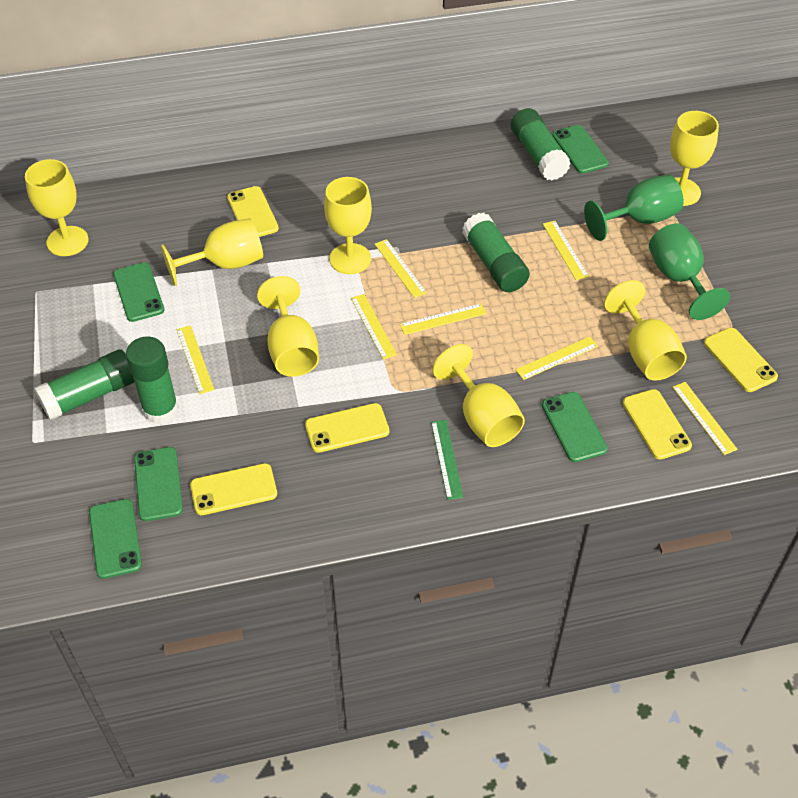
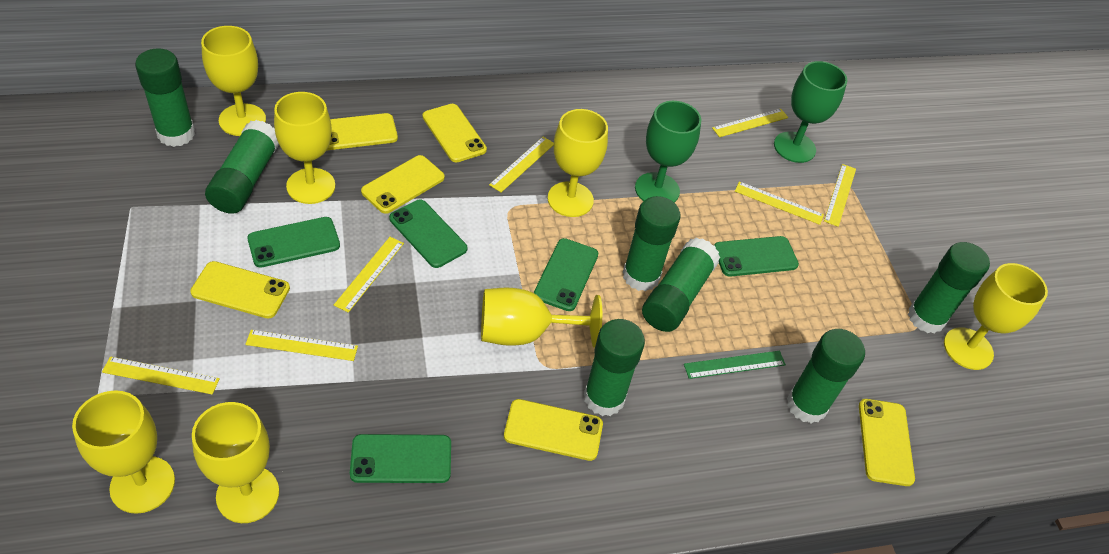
green glue stick: 4 -> 7
yellow phone: 5 -> 6

